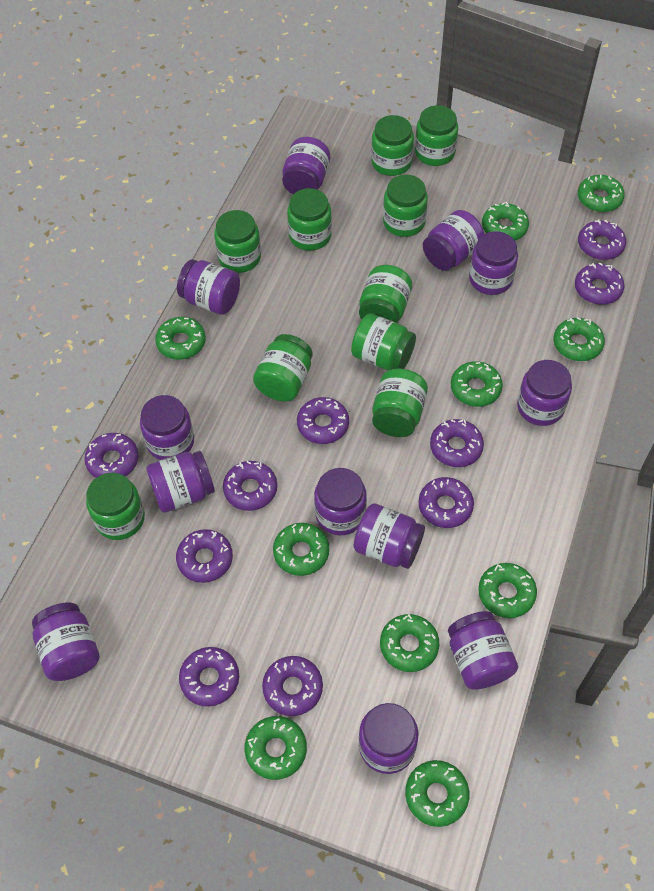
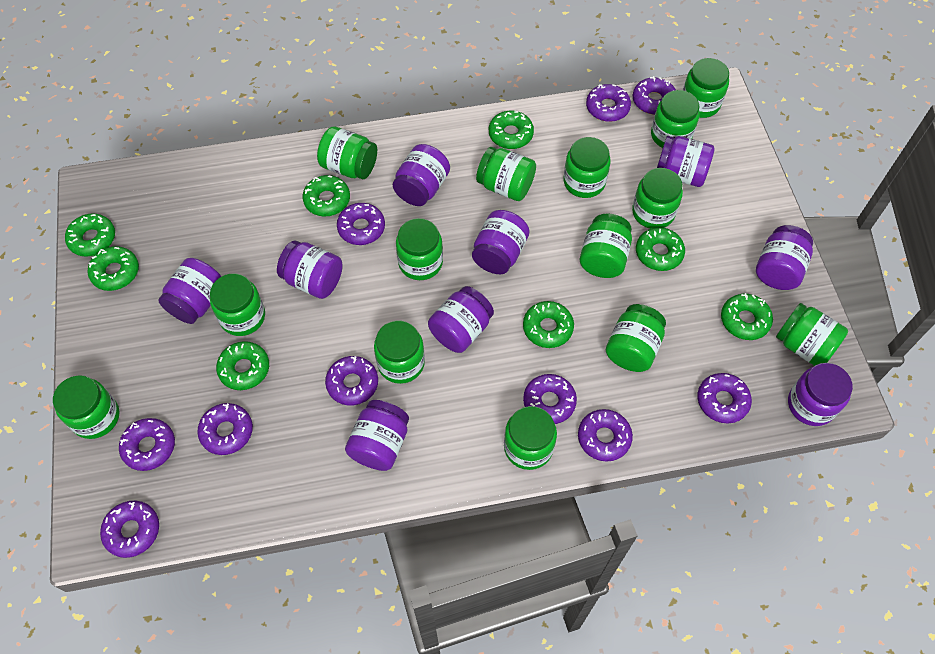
green donut: 10 -> 8
green jar: 10 -> 14
purple jar: 12 -> 9

